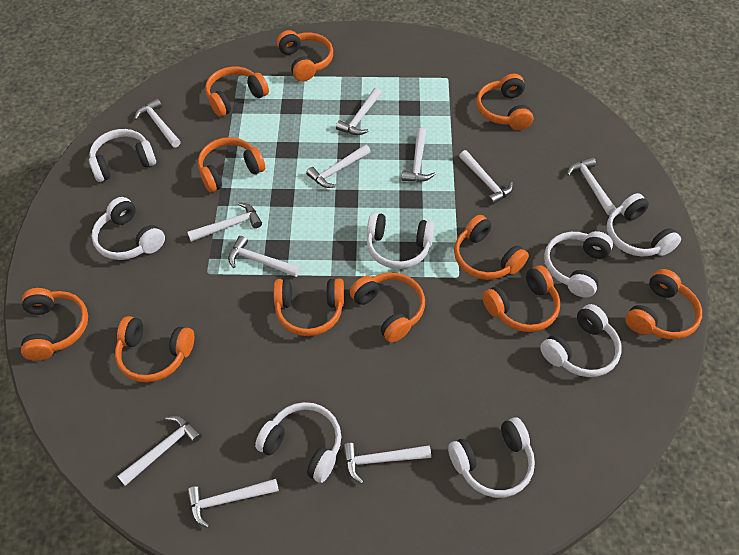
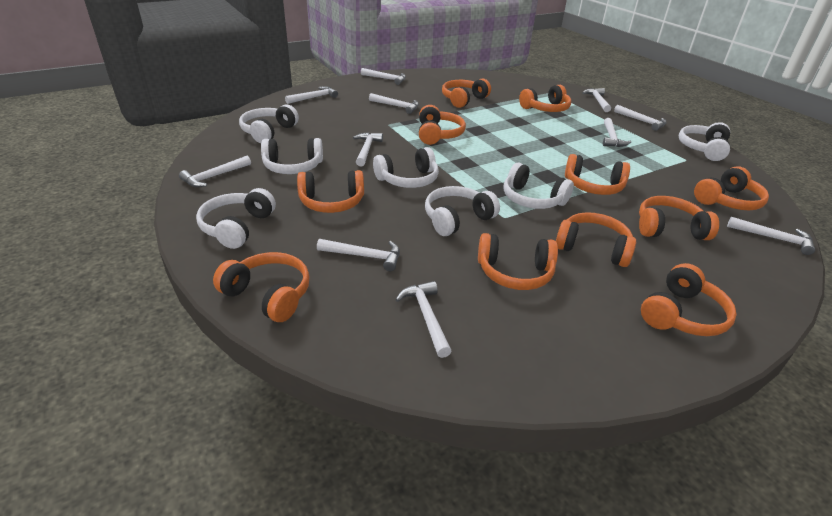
white headphones: 8 -> 7

